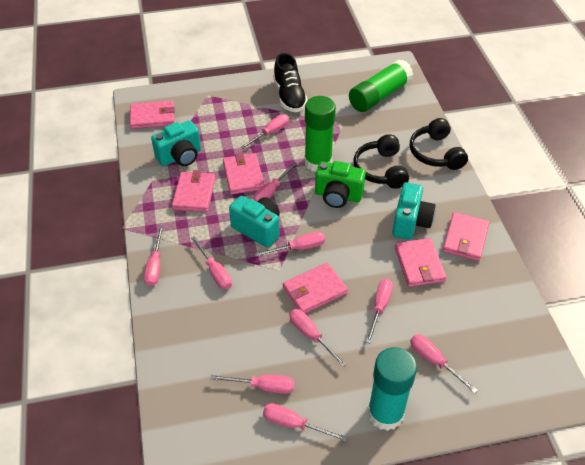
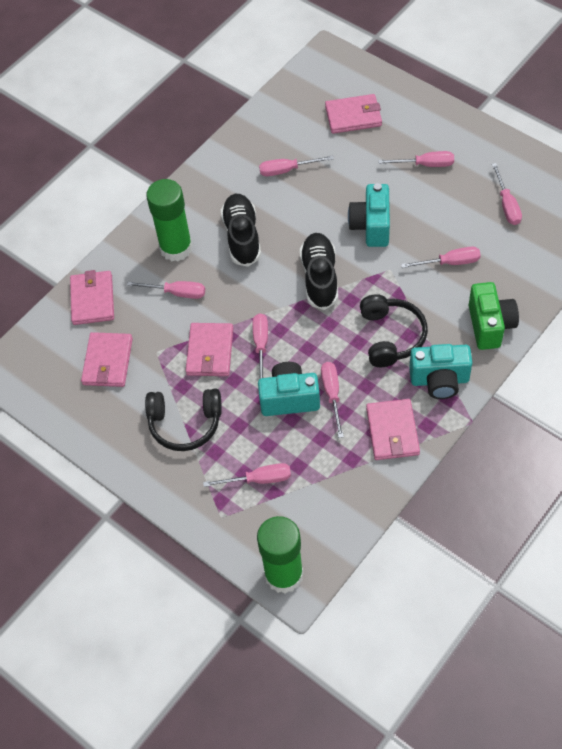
black shoe: 1 -> 2
pink screwdriver: 10 -> 8
pink wallet: 6 -> 5
turquoise glue stick: 1 -> 0

